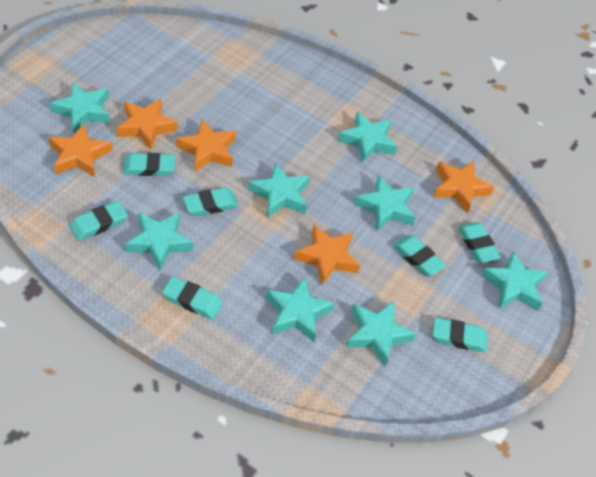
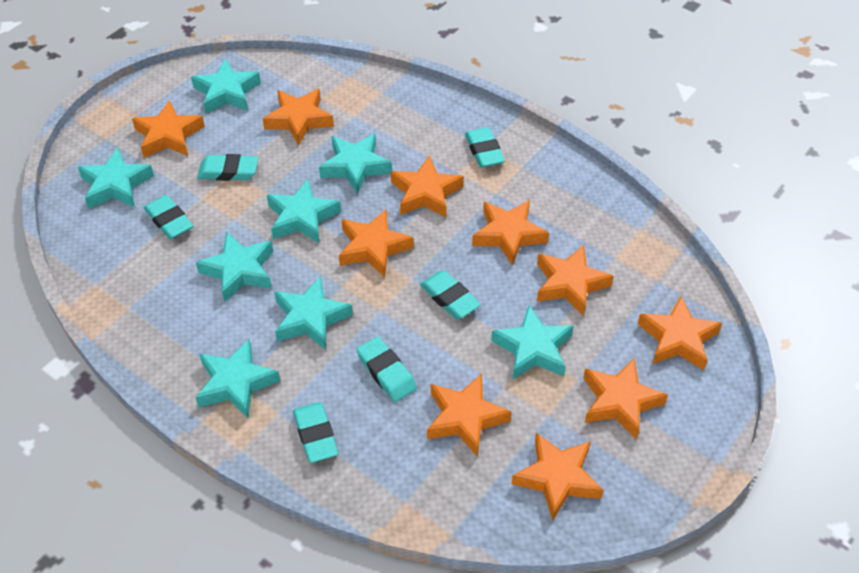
orange star: 5 -> 10
turquoise eraser: 7 -> 6

